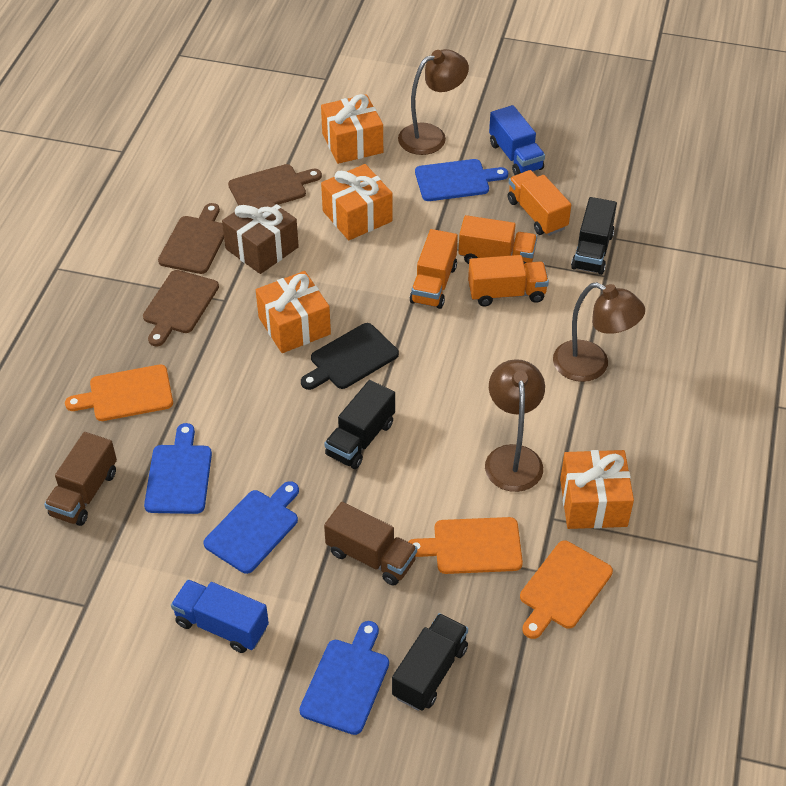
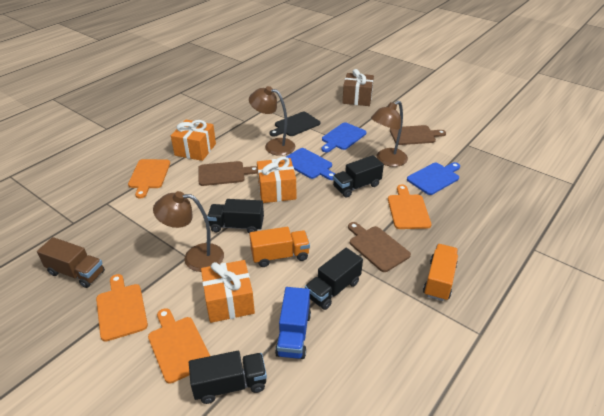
black truck: 3 -> 4
blue cutting board: 4 -> 3
blue truck: 2 -> 1
brown truck: 2 -> 1
orange cutting board: 3 -> 4
orange gift: 4 -> 3
orange truck: 4 -> 2

